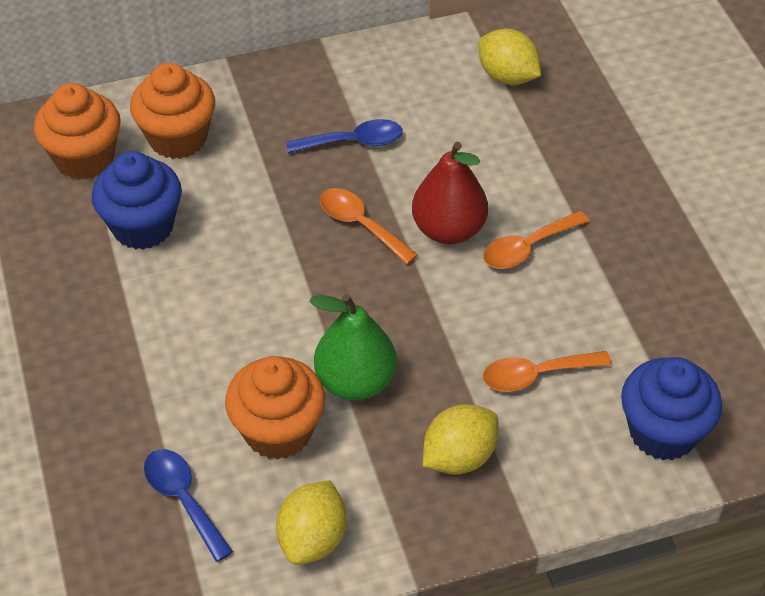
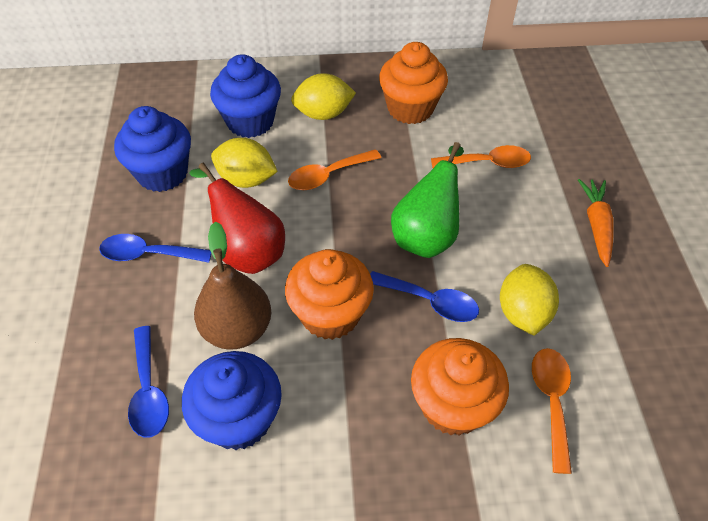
blue cupcake: 2 -> 3
blue spoon: 2 -> 3
brown pear: 0 -> 1
orange carrot: 0 -> 1

